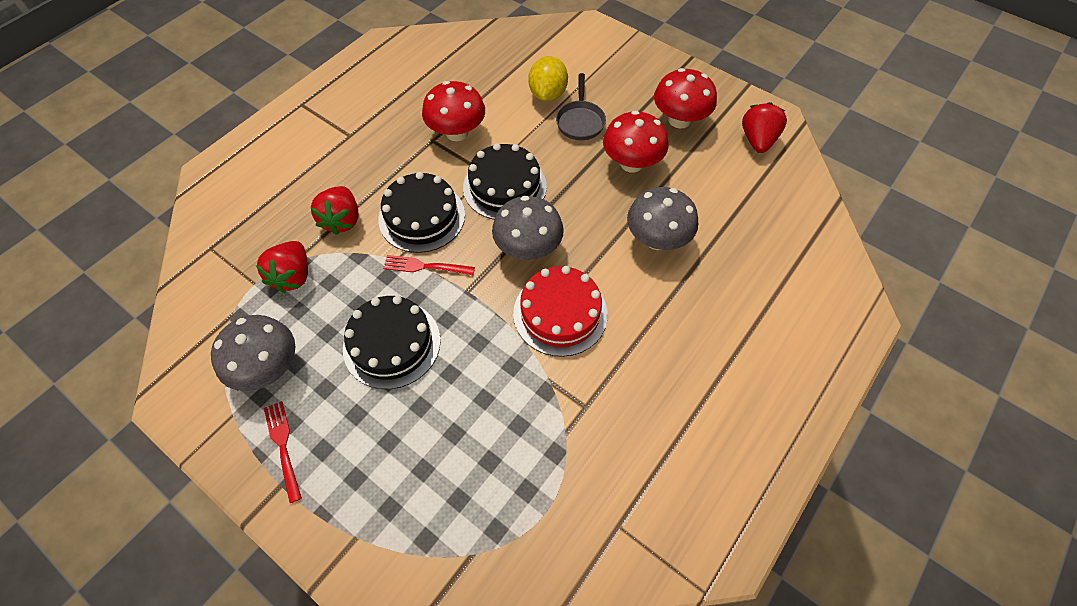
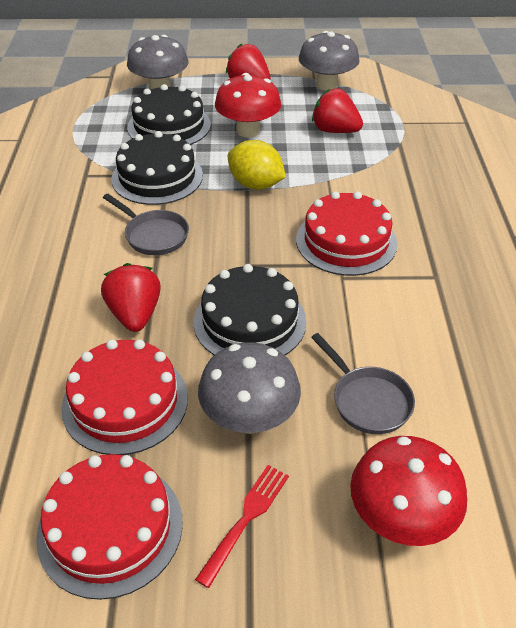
grey pan: 1 -> 2
red cake: 1 -> 3
red fork: 2 -> 1
red mushroom: 3 -> 2

